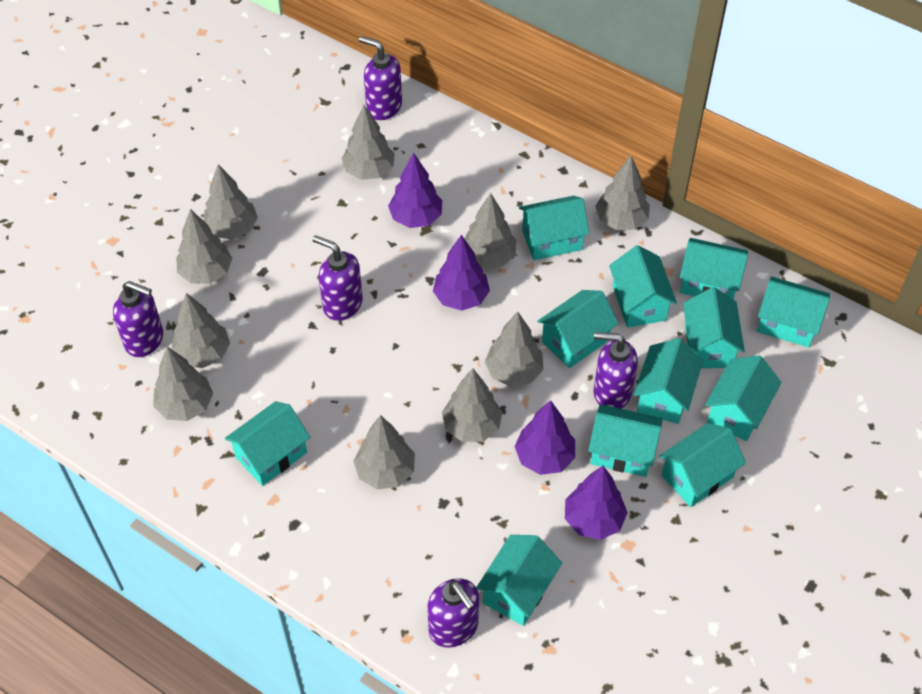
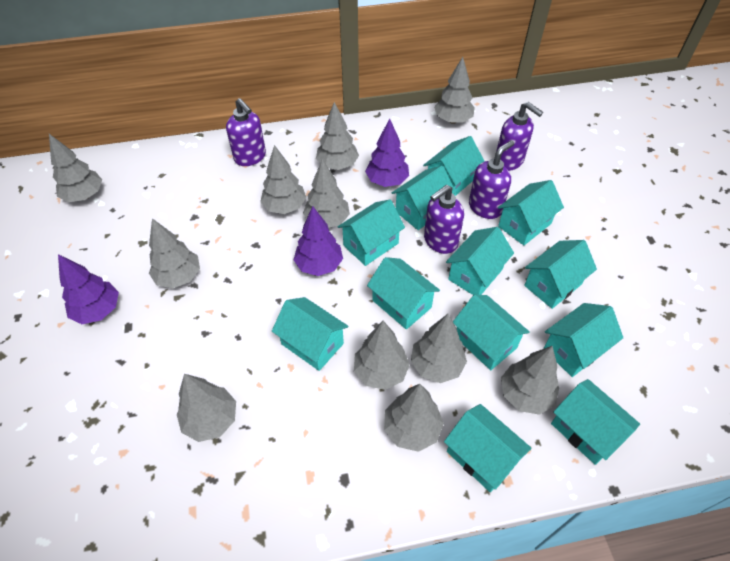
grey tree: 10 -> 11
purple soap dispenser: 5 -> 4
purple tree: 4 -> 3

